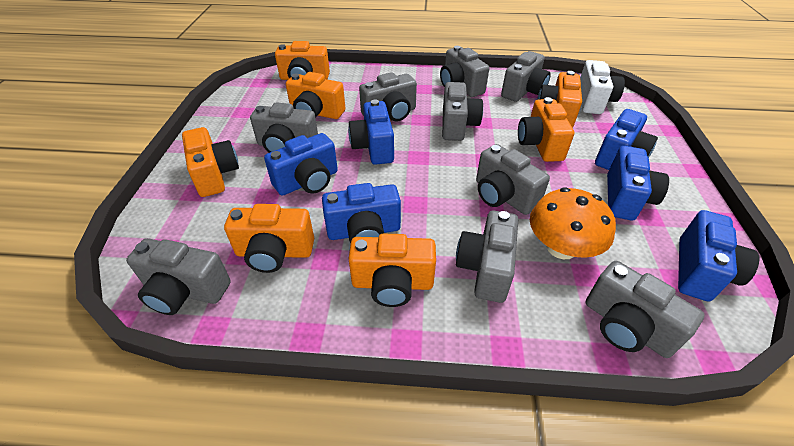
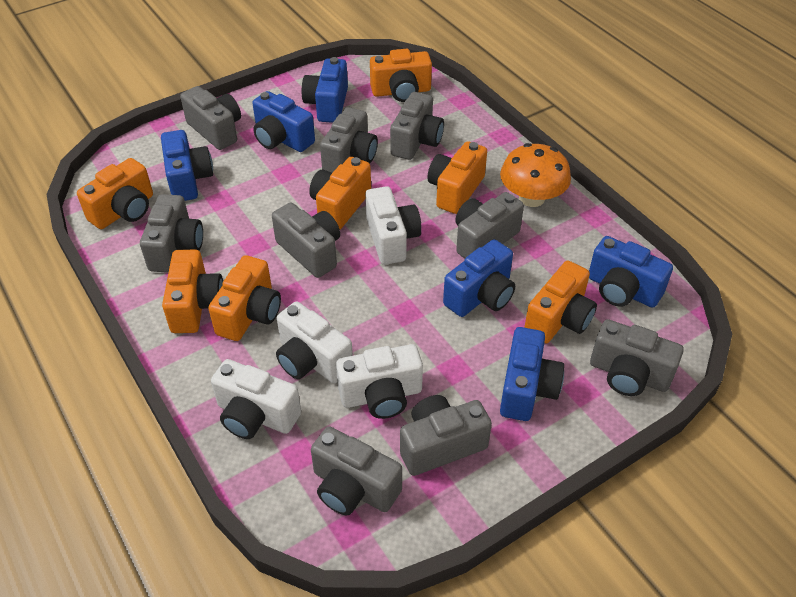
white camera: 1 -> 4

